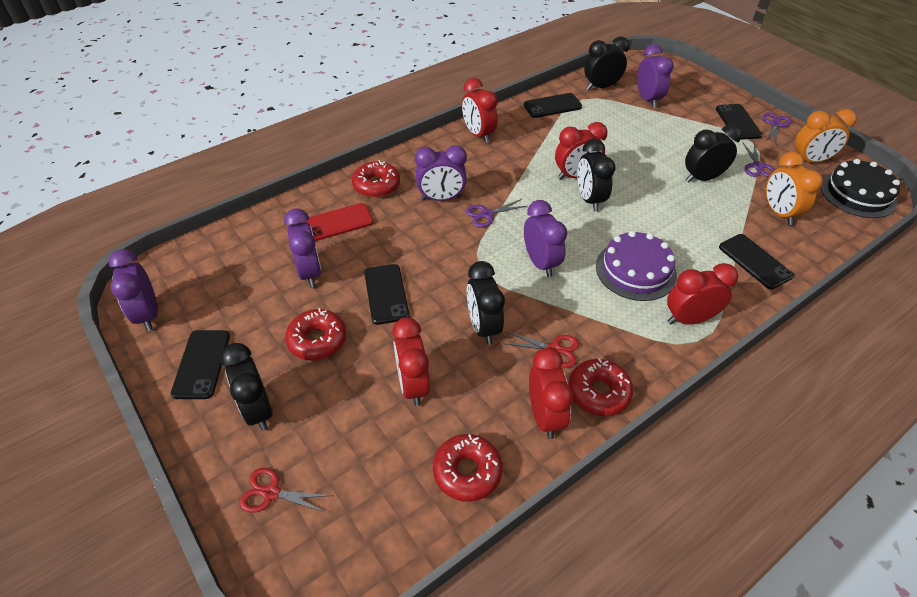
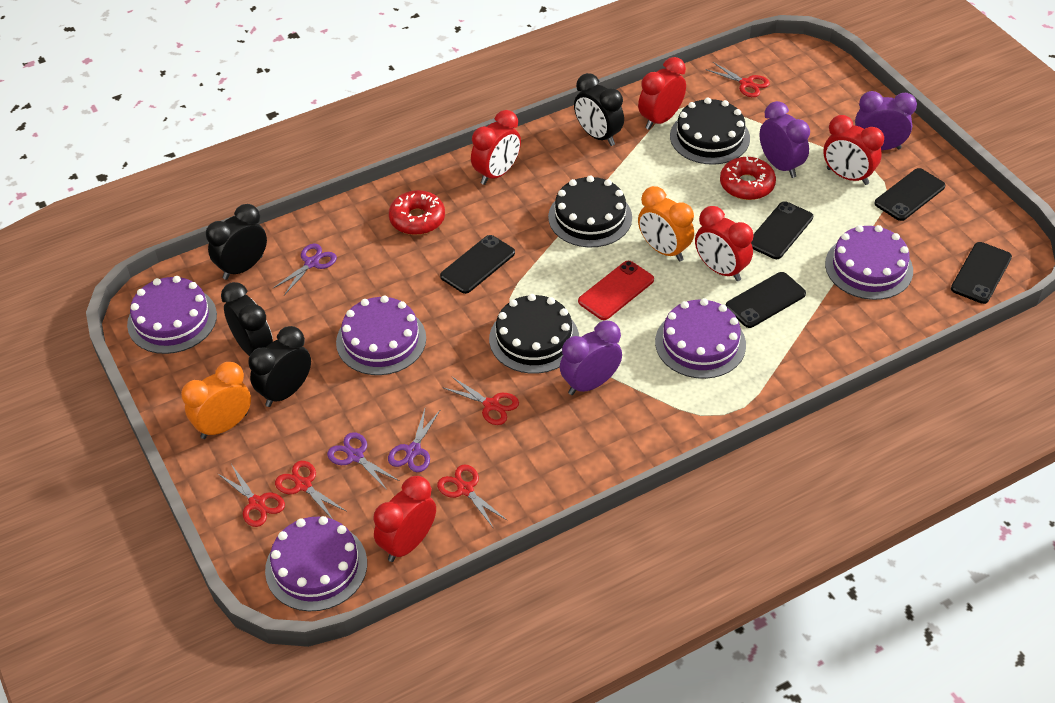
black cake: 1 -> 3
black clock: 5 -> 4
purple cake: 1 -> 5
purple clock: 5 -> 3
red donut: 4 -> 2
red scissors: 2 -> 5

